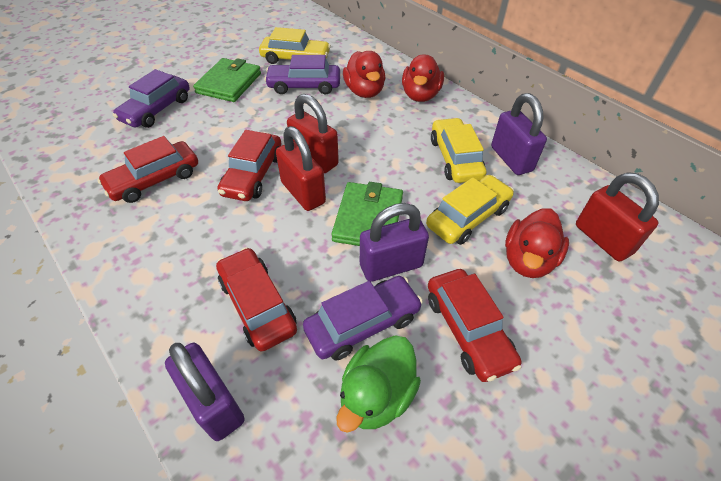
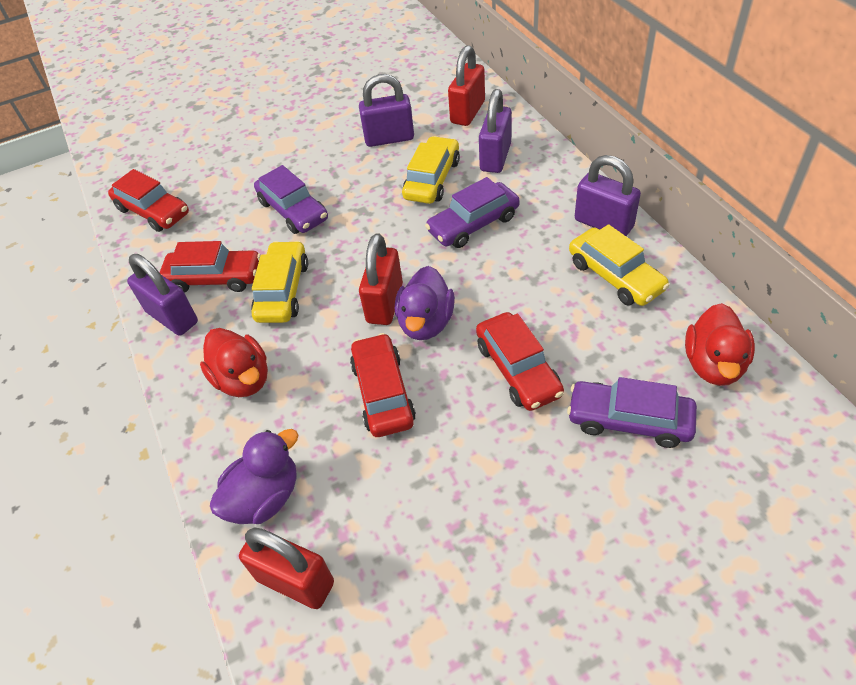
green duck: 1 -> 0
green wallet: 2 -> 0
purple duck: 0 -> 2
purple padlock: 3 -> 4
red duck: 3 -> 2

